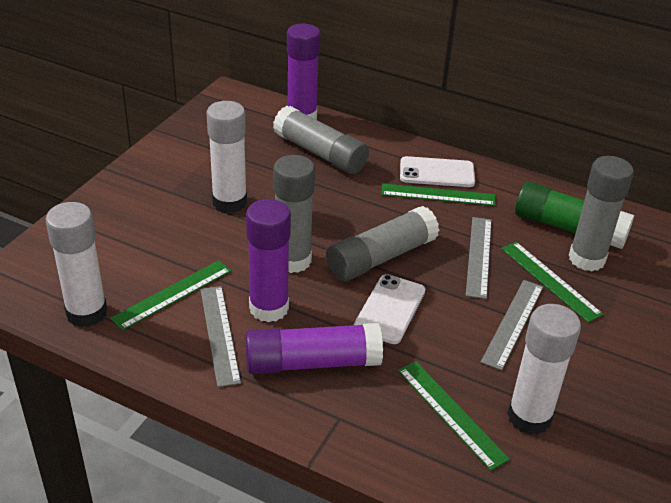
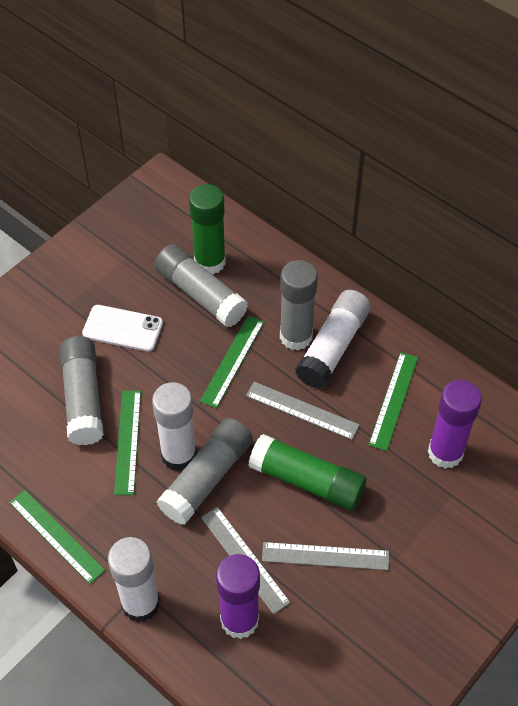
green glue stick: 1 -> 2
purple glue stick: 3 -> 2
white phone: 2 -> 1

